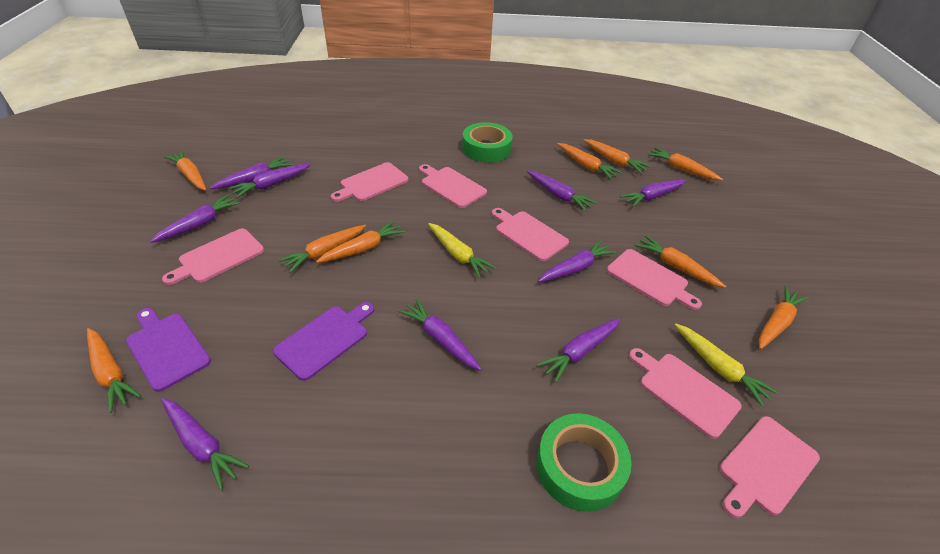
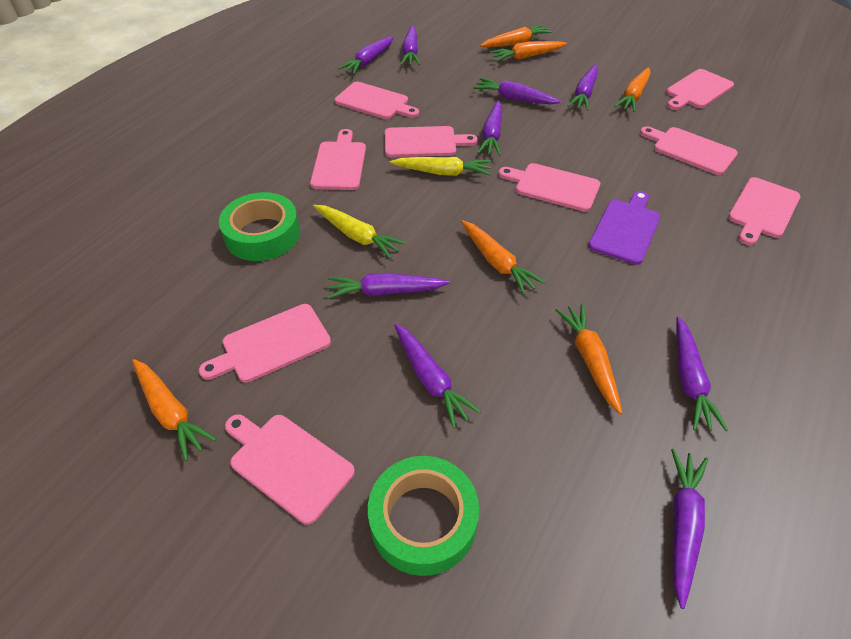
orange carrot: 9 -> 6
pink cutting board: 7 -> 9
purple cutting board: 2 -> 1

